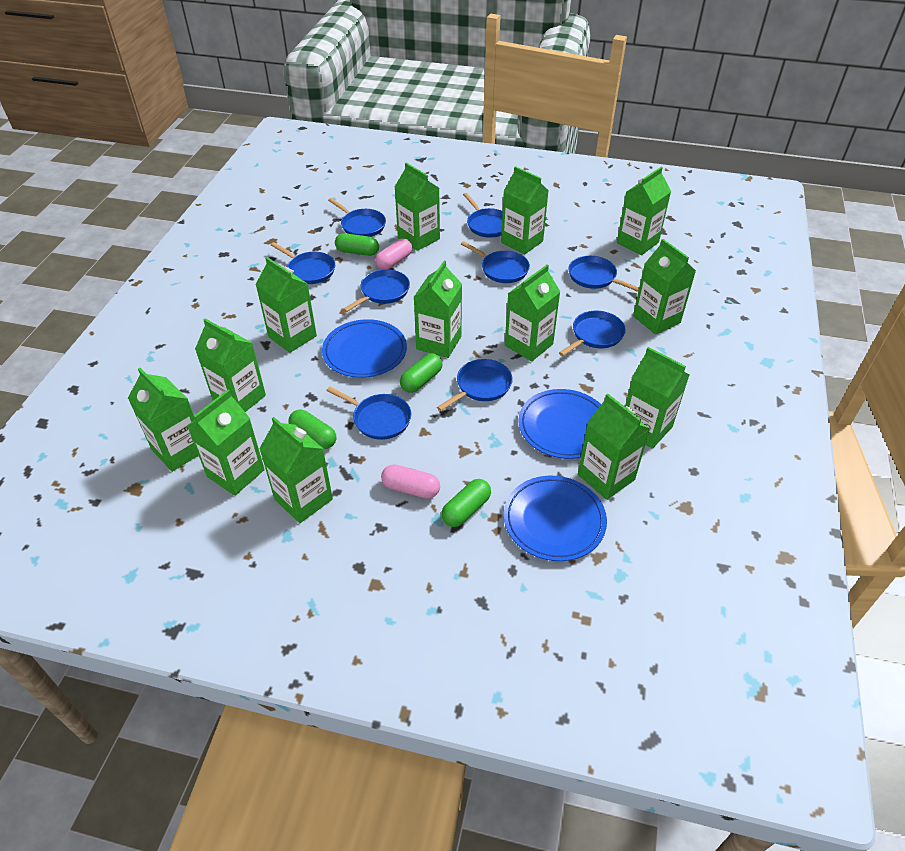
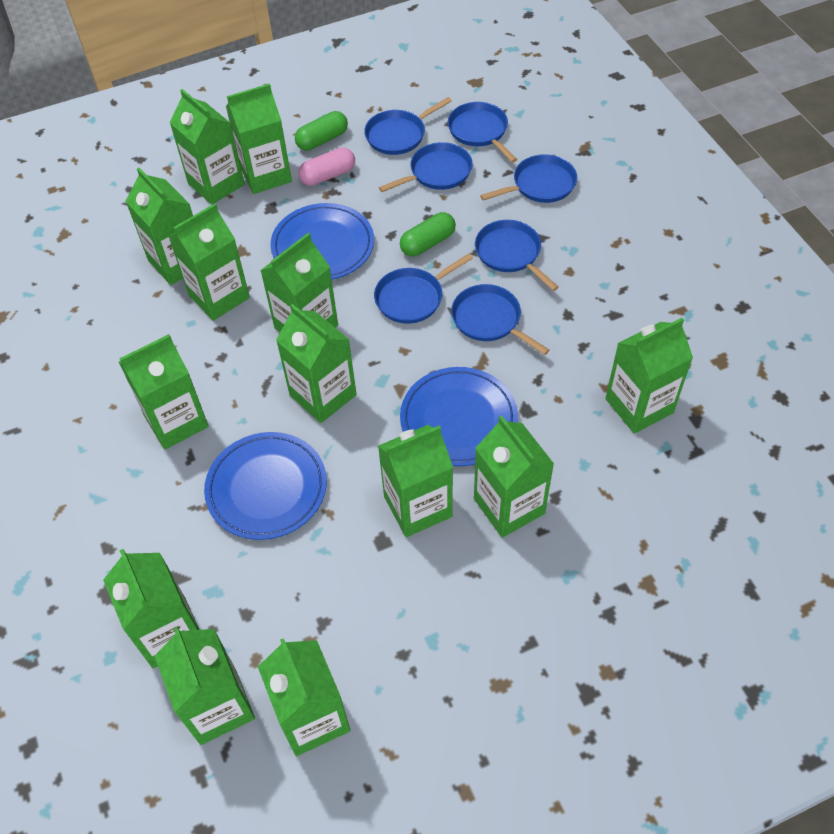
blue pan: 9 -> 7
green capsule: 4 -> 2
pink capsule: 2 -> 1

